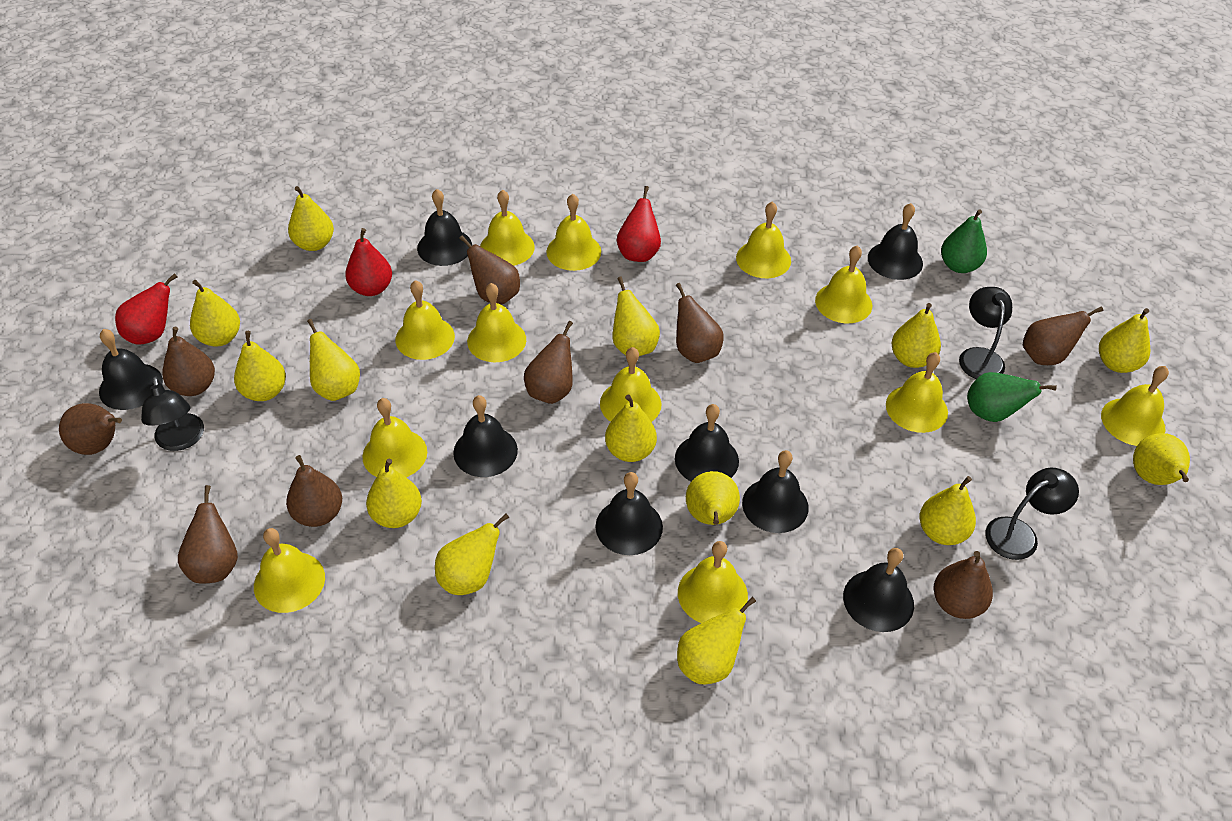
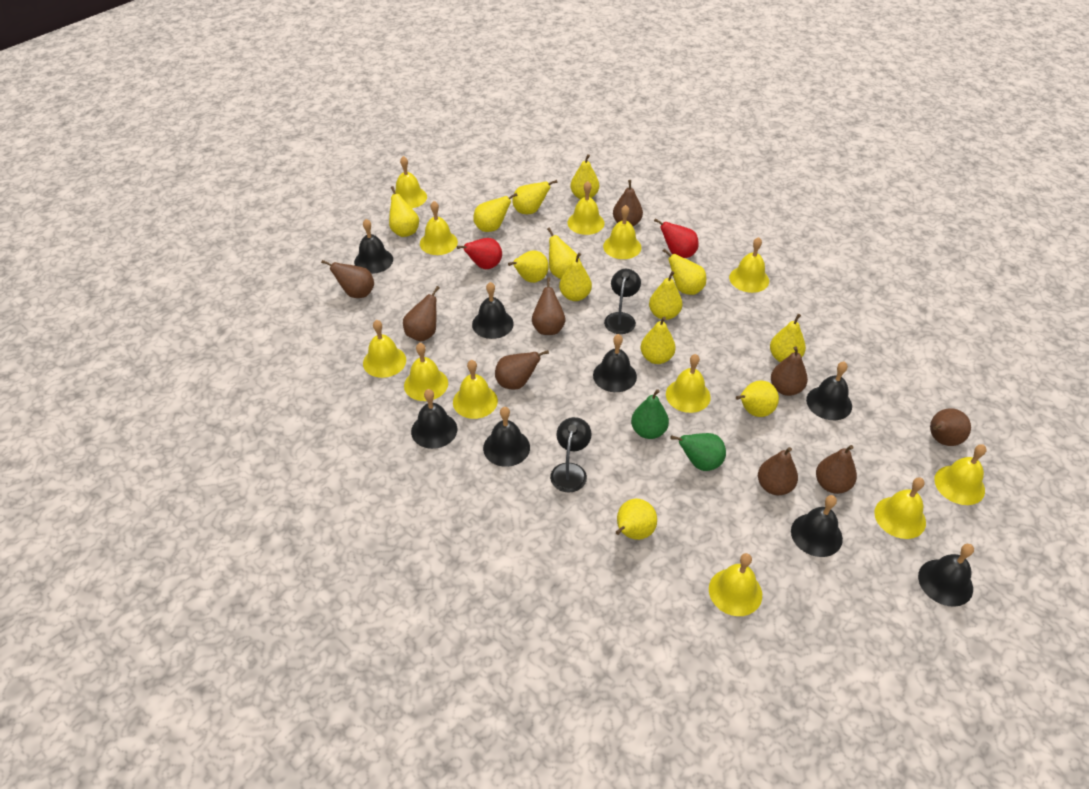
black lamp: 3 -> 2
red pear: 3 -> 2
yellow pear: 14 -> 13

